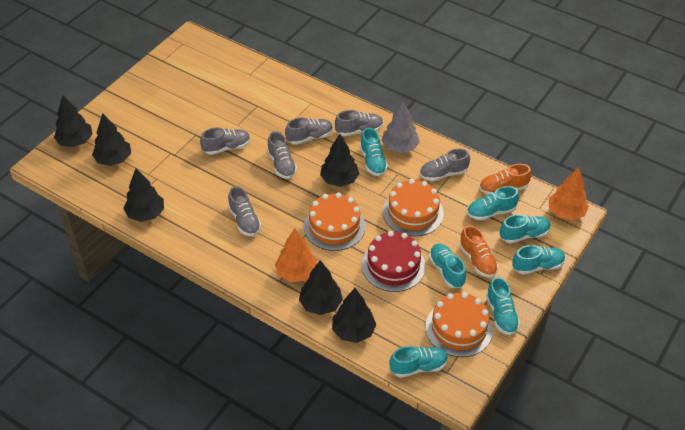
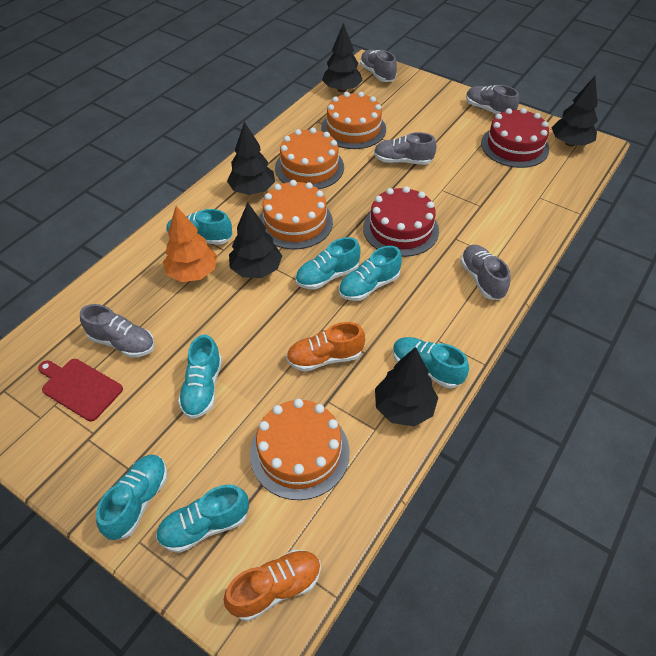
black tree: 6 -> 5
grey shoe: 6 -> 5
grey tree: 1 -> 0
orange cake: 3 -> 4
orange tree: 2 -> 1
red cake: 1 -> 2
red cutting board: 0 -> 1

